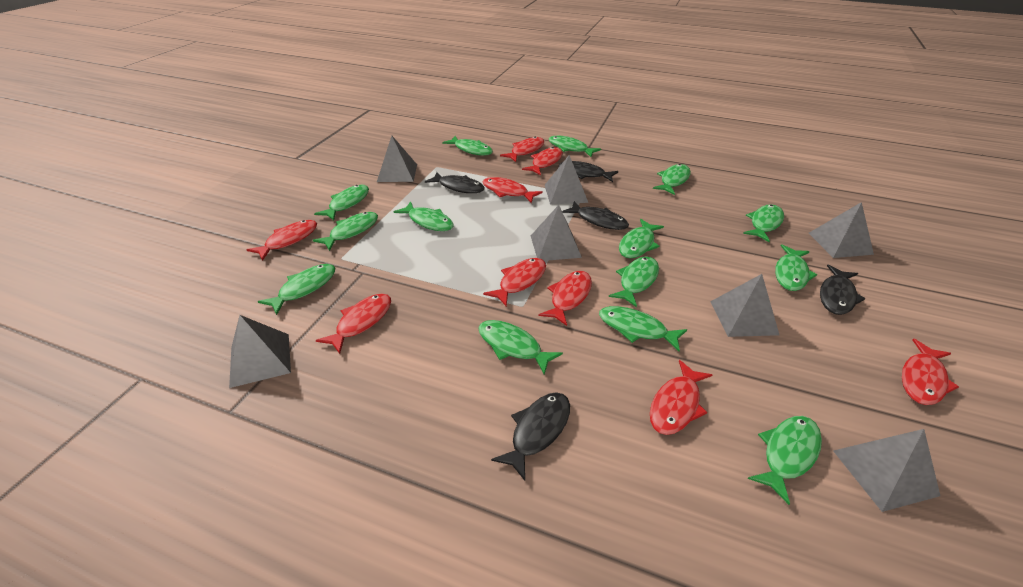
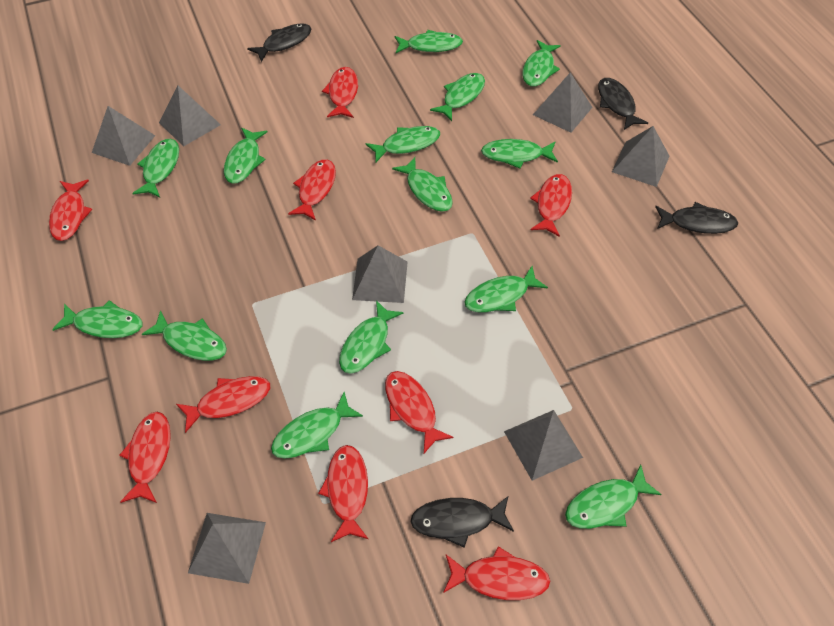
black fish: 5 -> 4

